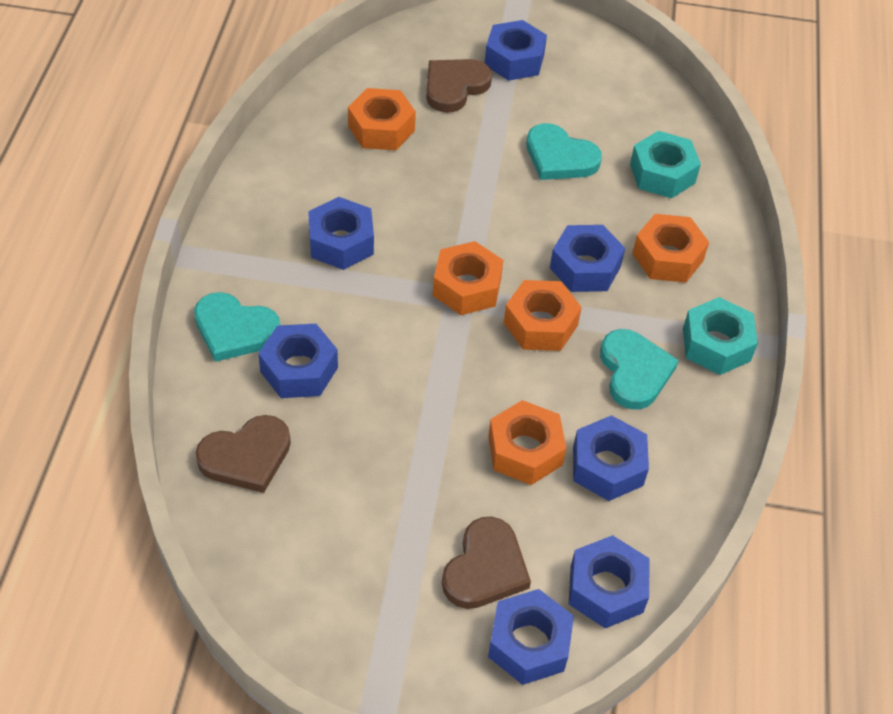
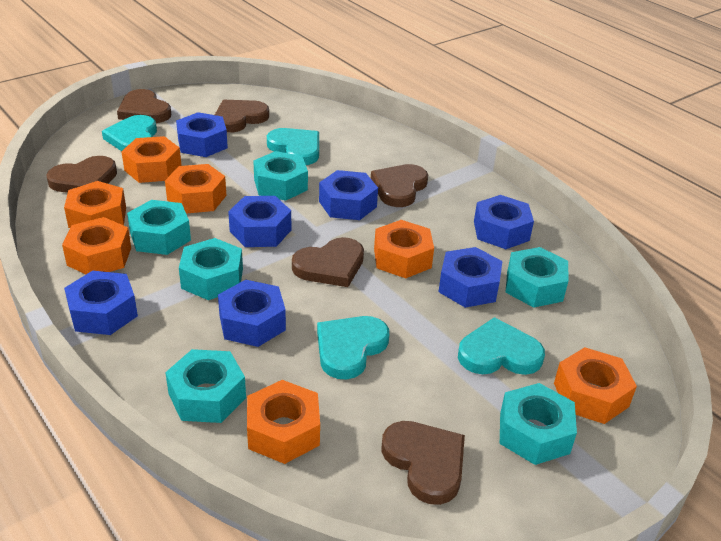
brown heart: 3 -> 6
orange nut: 5 -> 7
turquoise heart: 3 -> 4
turquoise nut: 2 -> 6

